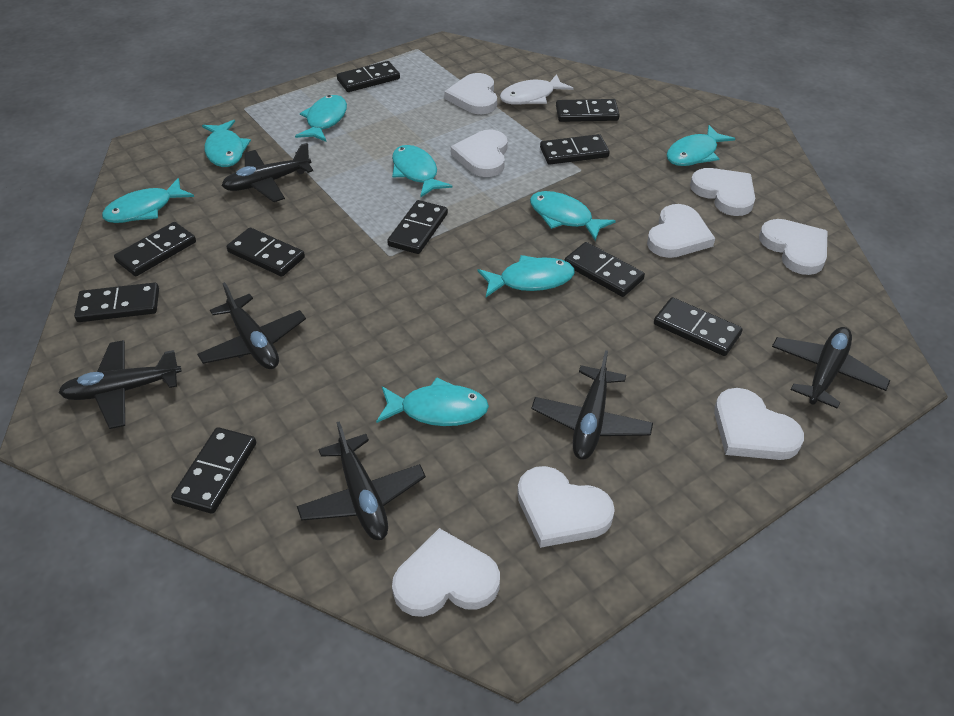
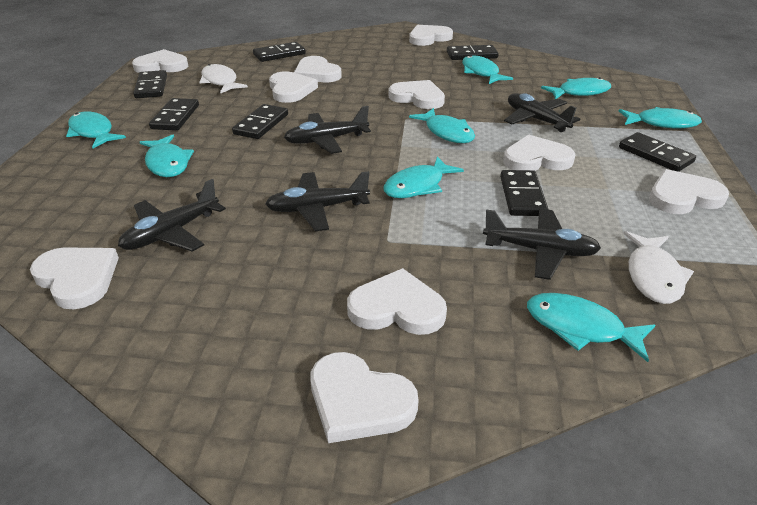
black domino: 10 -> 7
black plane: 6 -> 5
white fish: 1 -> 2
white heart: 8 -> 10

